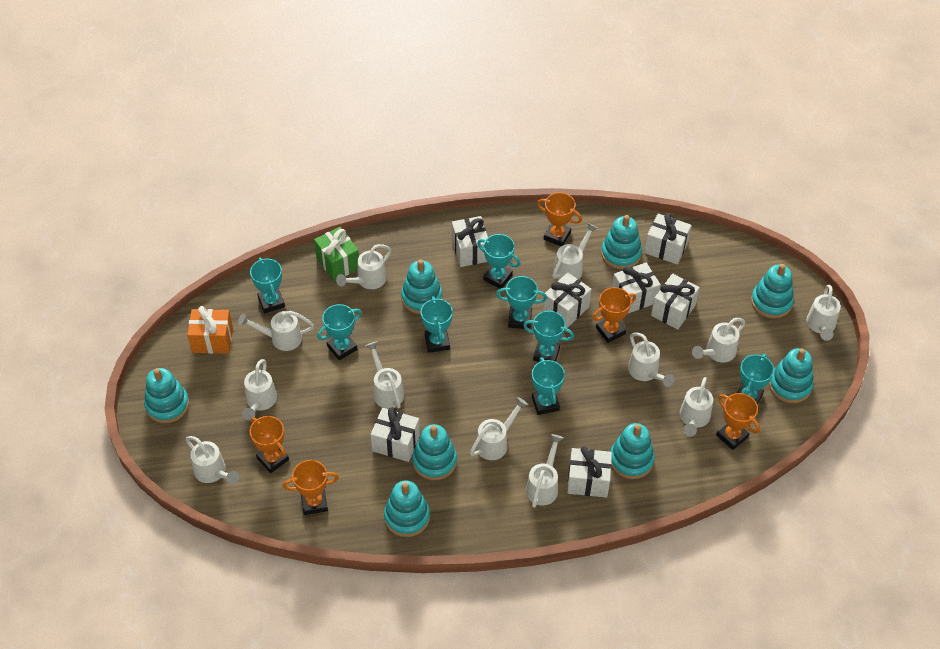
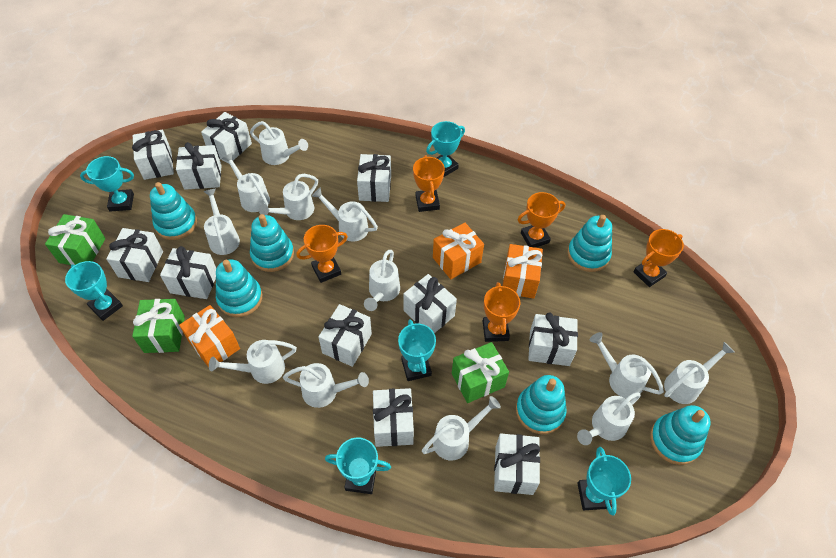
green gift: 1 -> 3
orange gift: 1 -> 3
turquoise stacking toy: 8 -> 6
turquoise trophy: 8 -> 6
white gift: 7 -> 11

